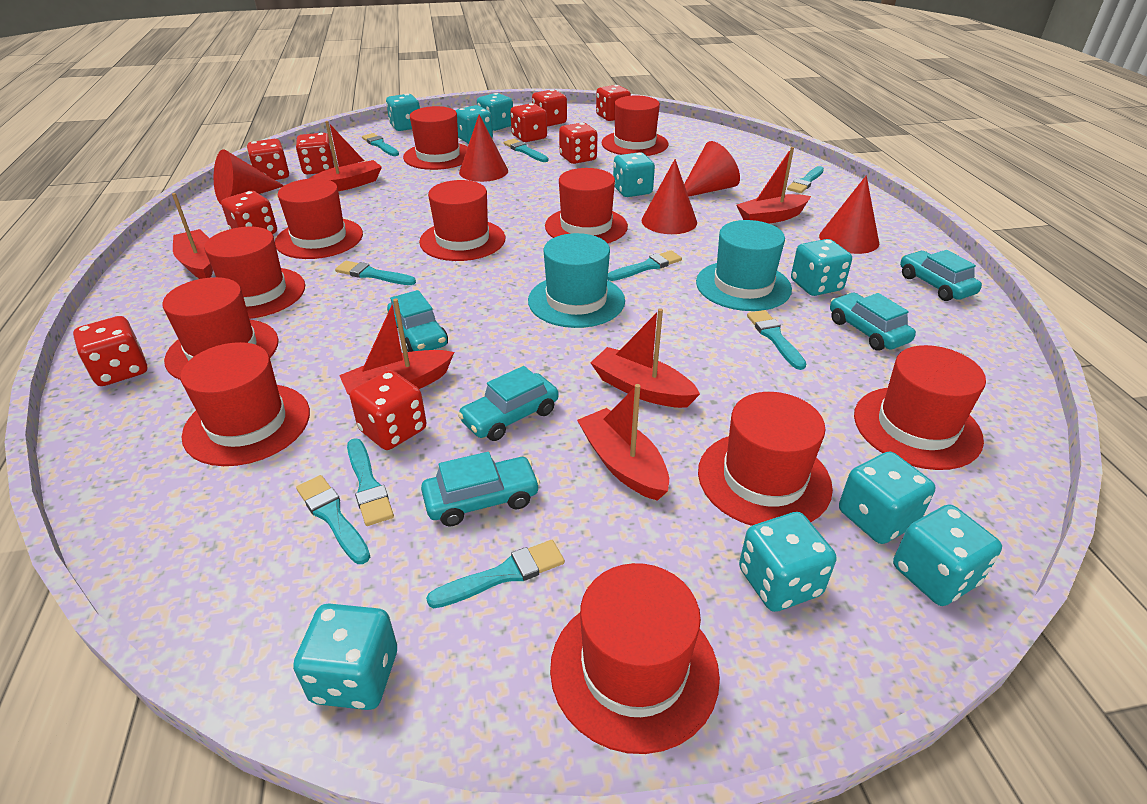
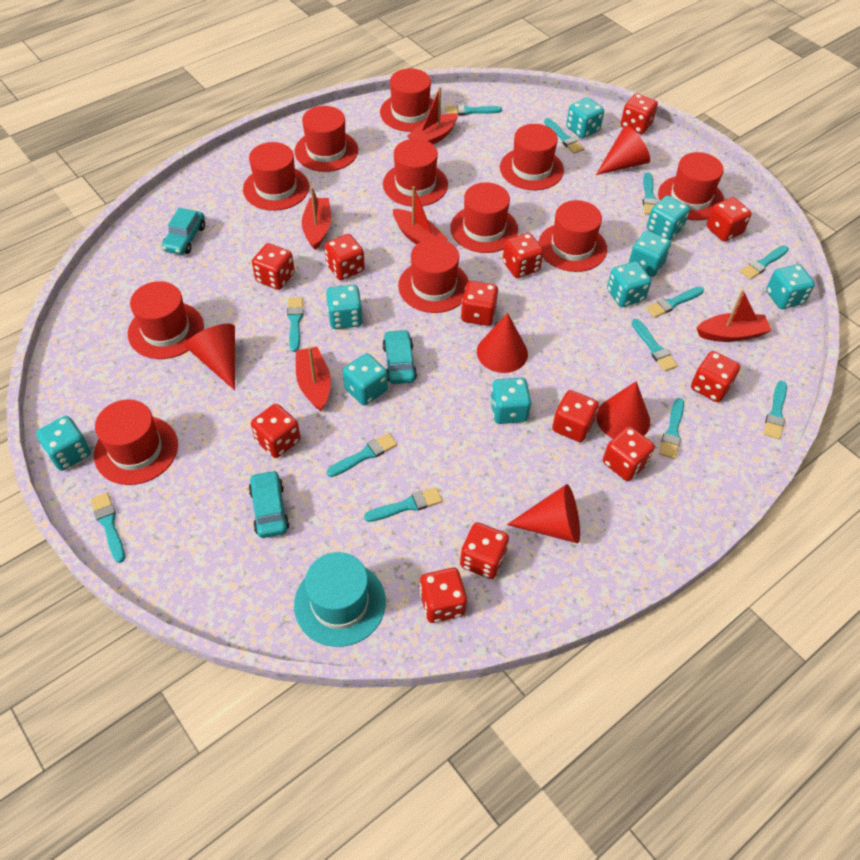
red boat: 6 -> 5
red dice: 9 -> 12
turquoise brush: 9 -> 12
turquoise car: 5 -> 3
turquoise hat: 2 -> 1

